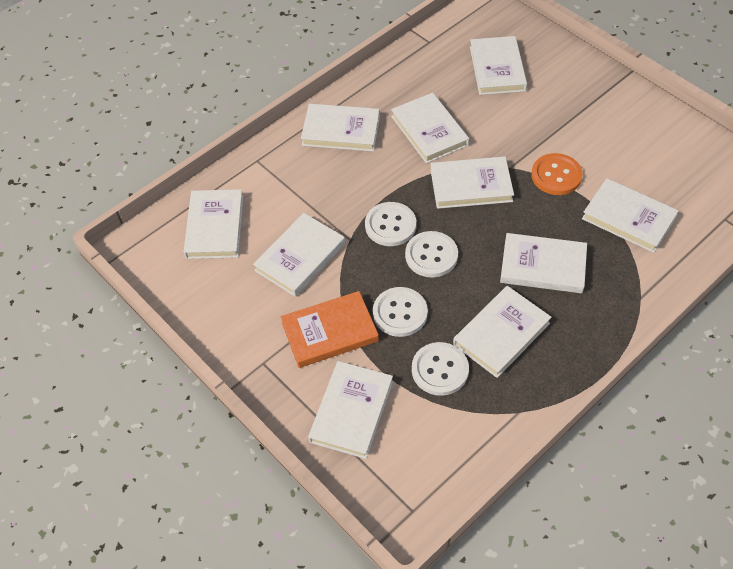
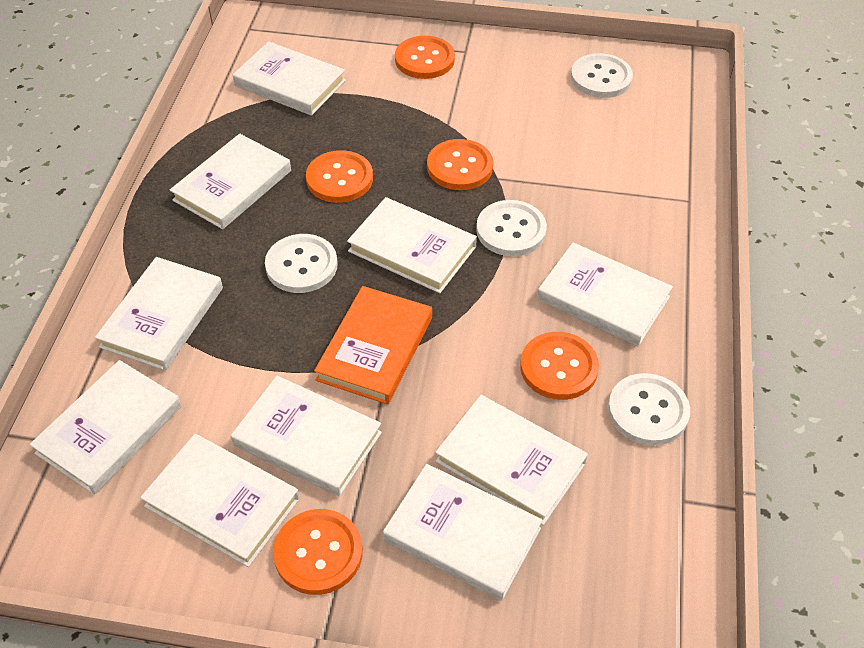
orange button: 1 -> 5

